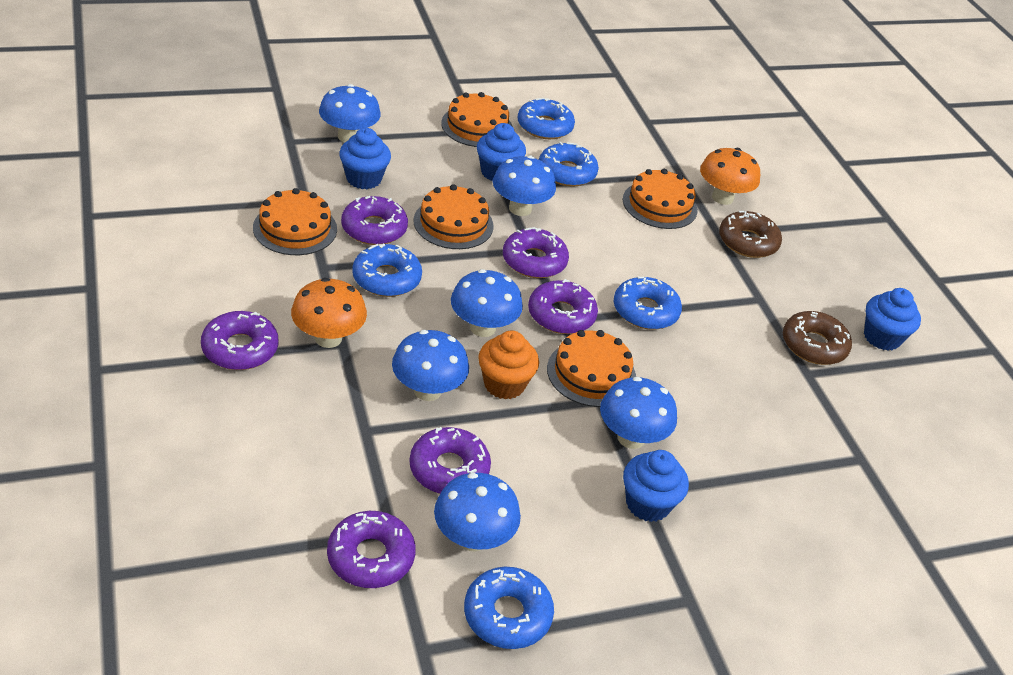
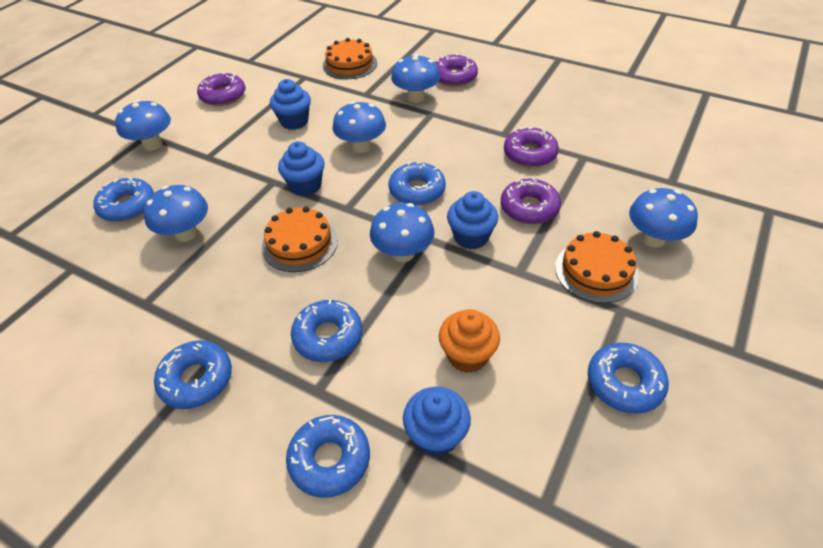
blue donut: 5 -> 6
brown donut: 2 -> 0
orange cake: 5 -> 3
orange mushroom: 2 -> 0
purple donut: 6 -> 4

